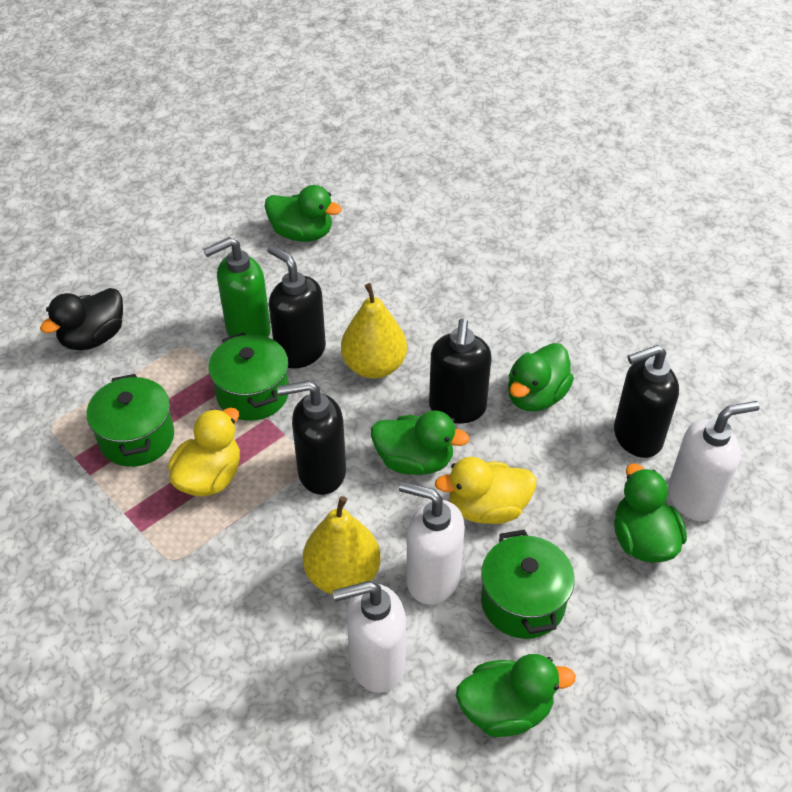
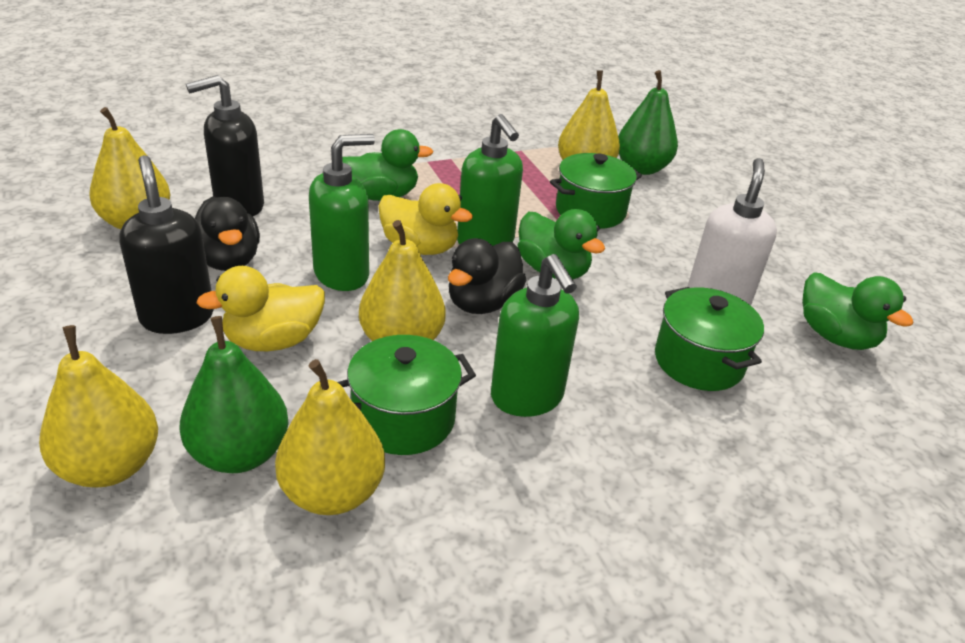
black duck: 1 -> 2
black soap dispenser: 4 -> 2
green duck: 5 -> 3
green pear: 0 -> 2
green soap dispenser: 1 -> 3
white soap dispenser: 3 -> 1
yellow pear: 2 -> 5

